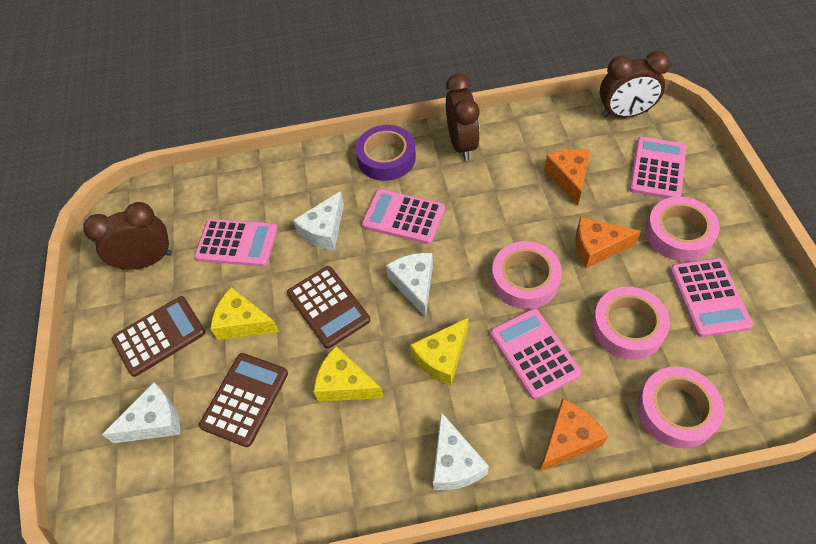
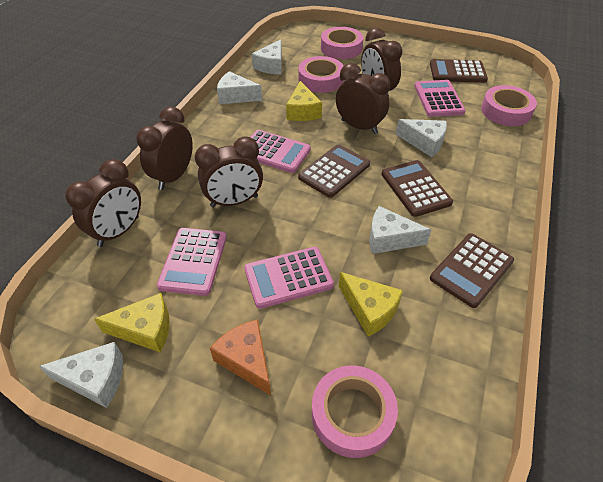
brown calculator: 3 -> 4
brown clock: 3 -> 5
orange cheese: 3 -> 1
pink calculator: 5 -> 4
purple tape: 1 -> 0
white cheese: 4 -> 5

